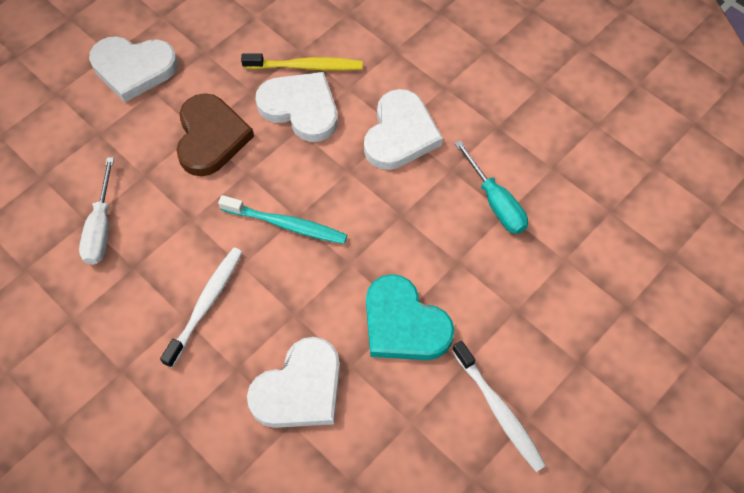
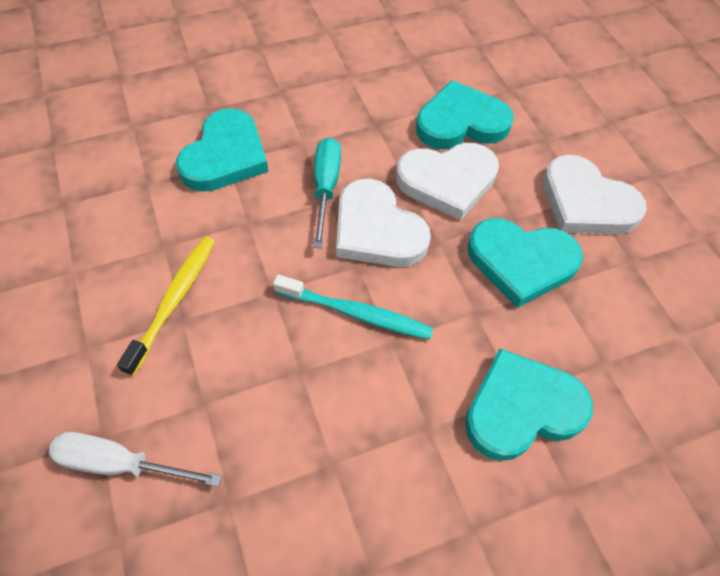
brown heart: 1 -> 0
turquoise heart: 1 -> 4
white heart: 4 -> 3
white toothbrush: 2 -> 0

